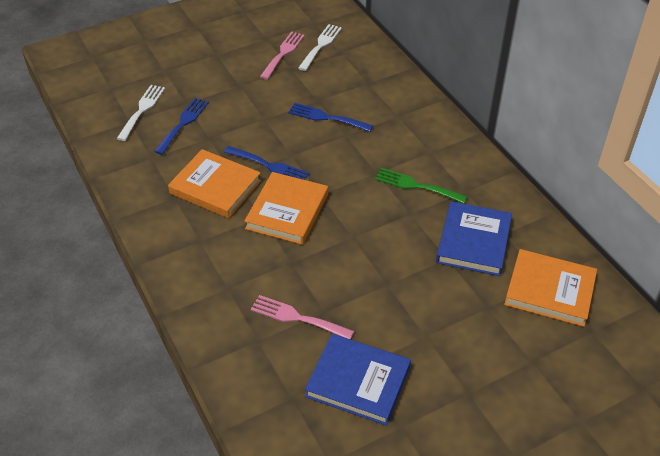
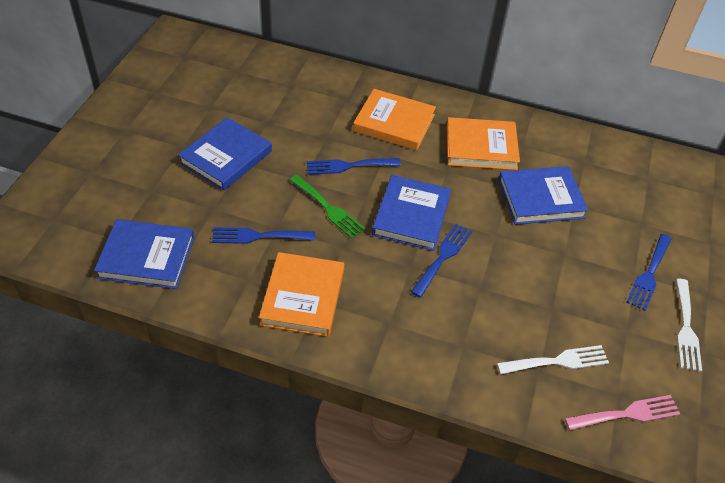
blue book: 2 -> 4
blue fork: 3 -> 4
pink fork: 2 -> 1

